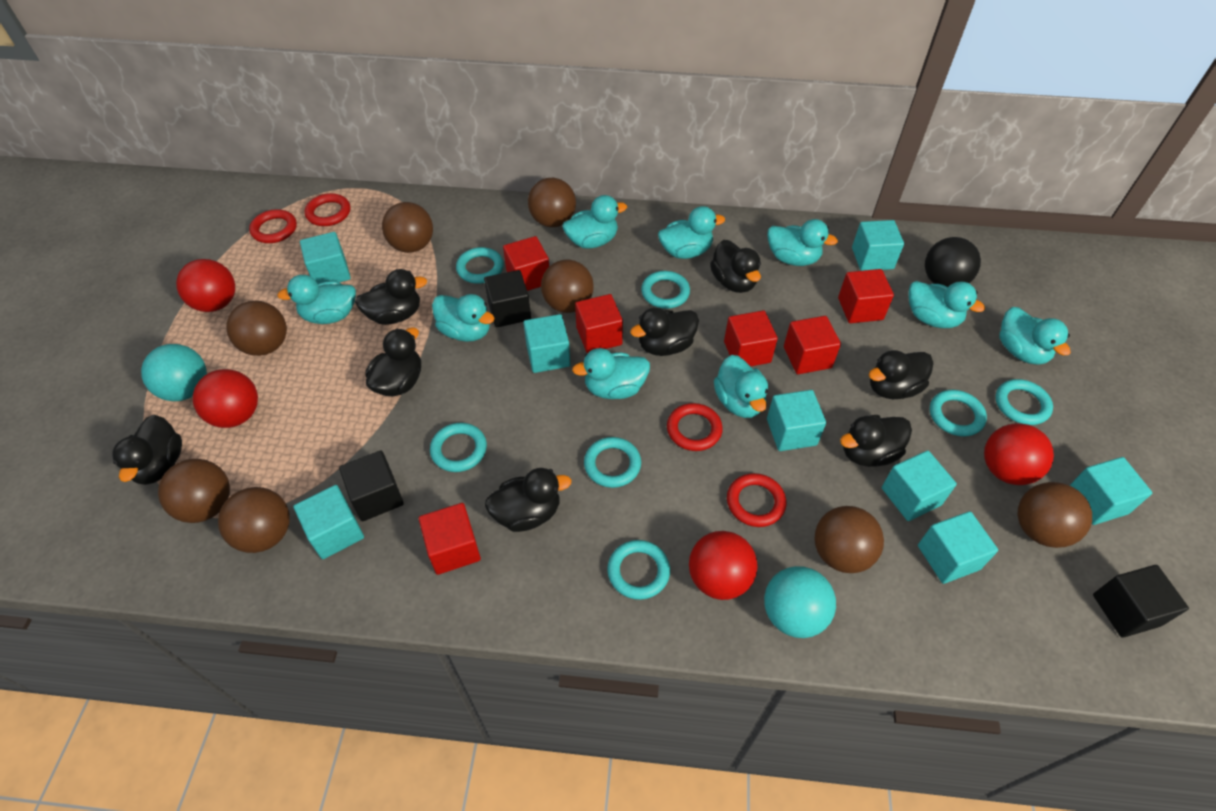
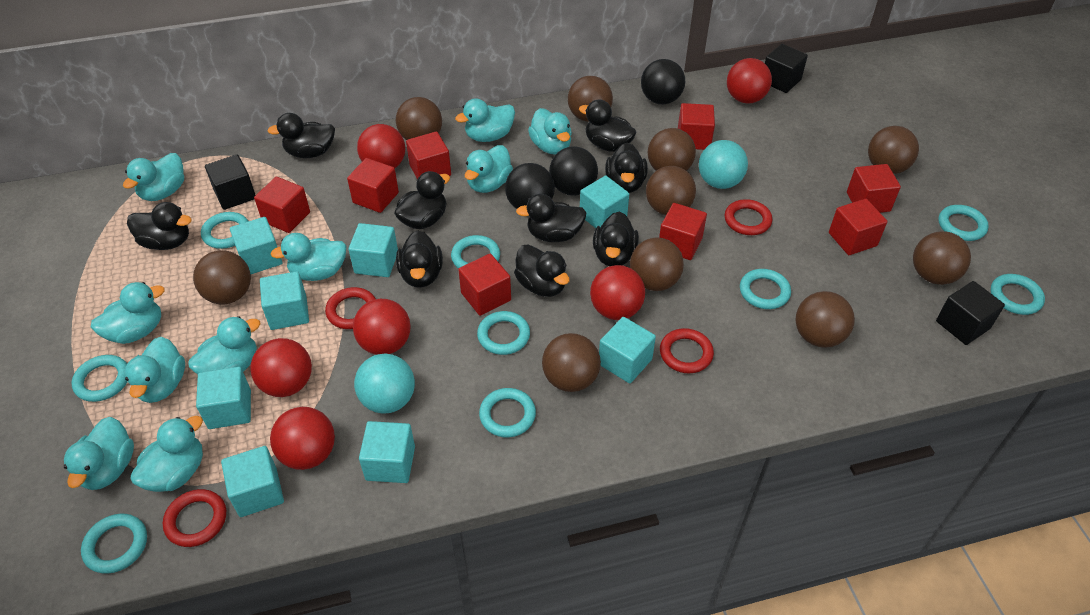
black ball: 1 -> 3
black duck: 8 -> 9
brown ball: 8 -> 10
red ball: 4 -> 6
red cube: 6 -> 8
turquoise duck: 9 -> 10
turquoise ring: 7 -> 9

